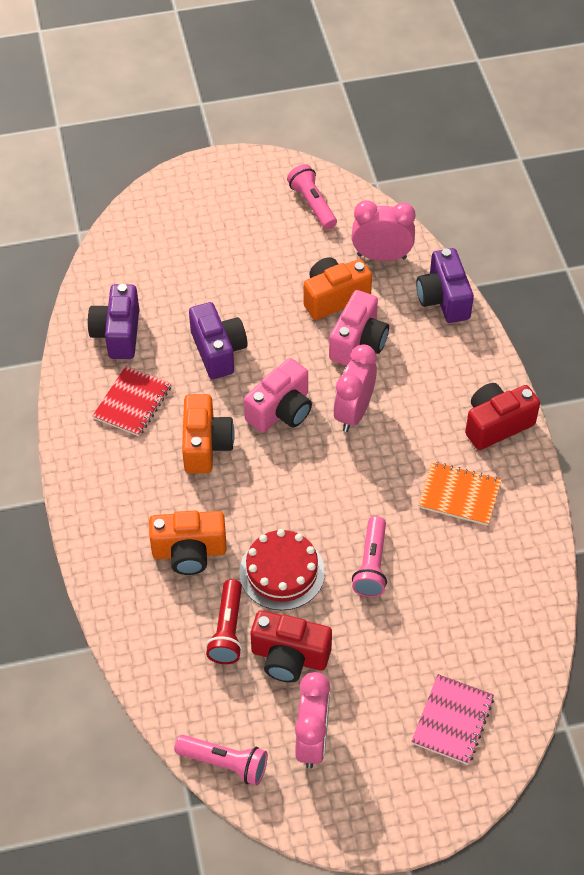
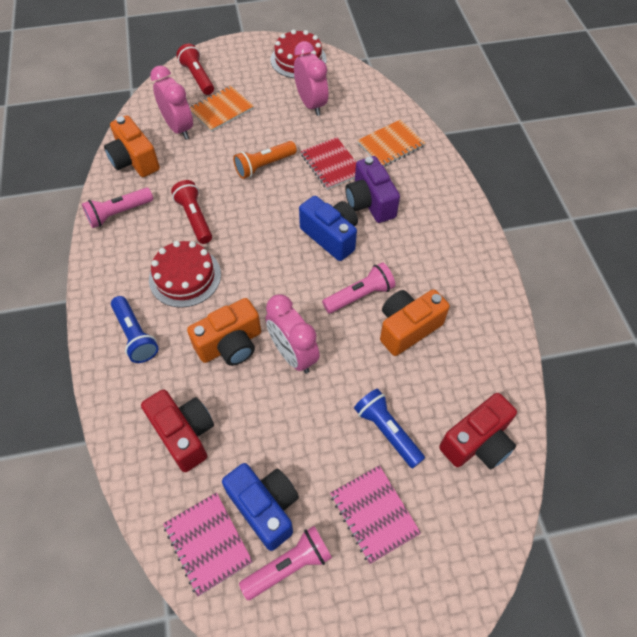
blue camera: 0 -> 2
blue flashlight: 0 -> 2
orange flashlight: 0 -> 1
orange notebook: 1 -> 2
pink camera: 2 -> 0
pink notebook: 1 -> 2
purple camera: 3 -> 1
red cake: 1 -> 2
red flashlight: 1 -> 2

